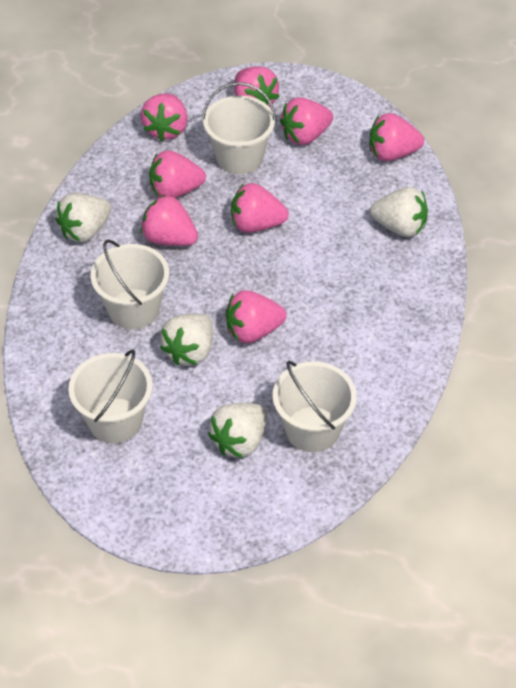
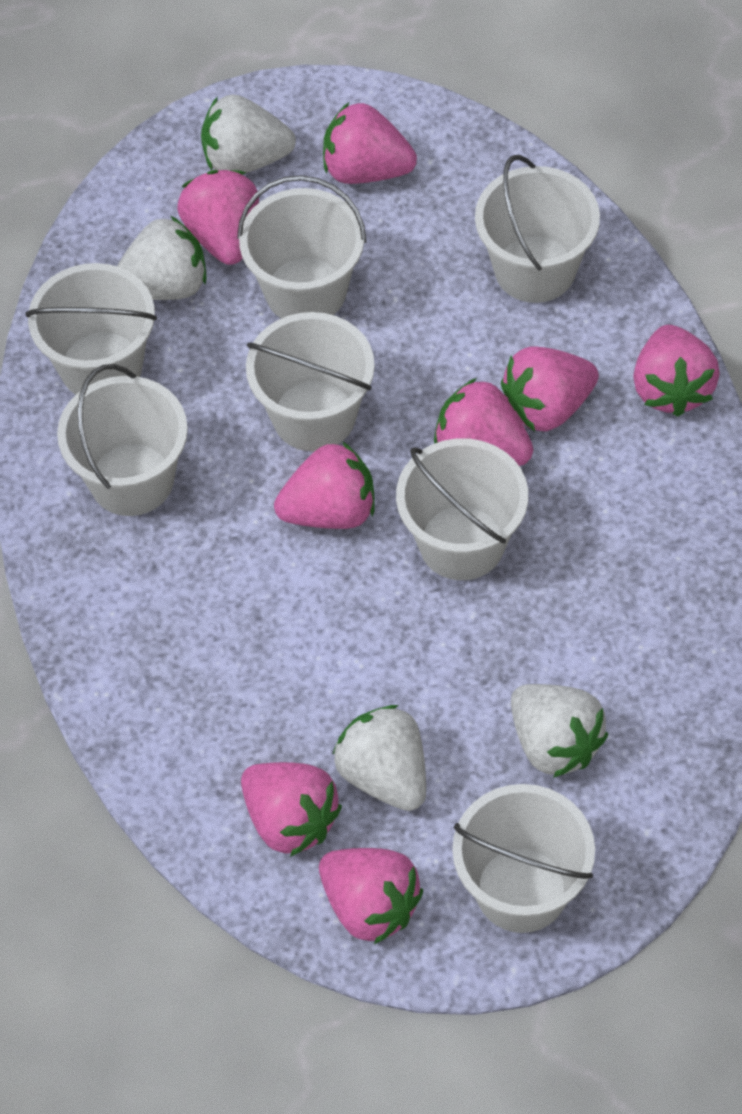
white bucket: 4 -> 7

